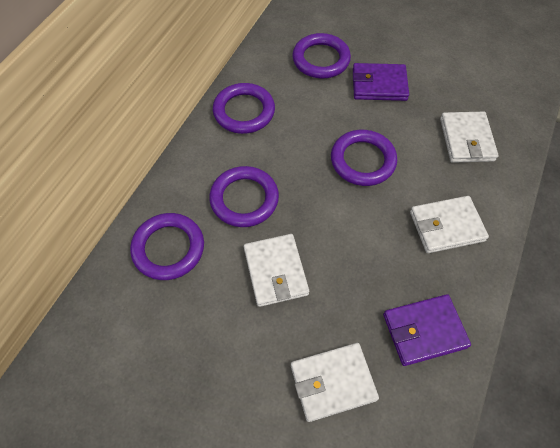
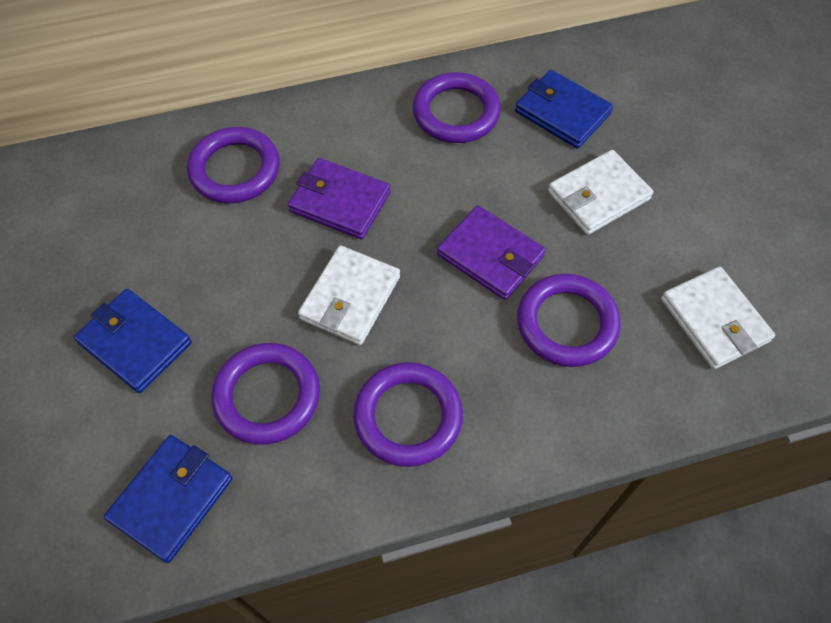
blue wallet: 0 -> 3
white wallet: 4 -> 3

